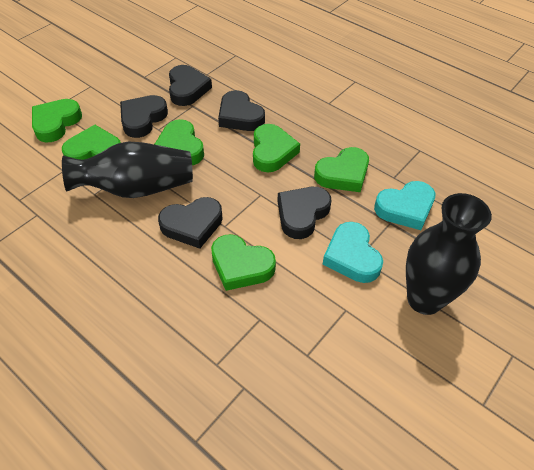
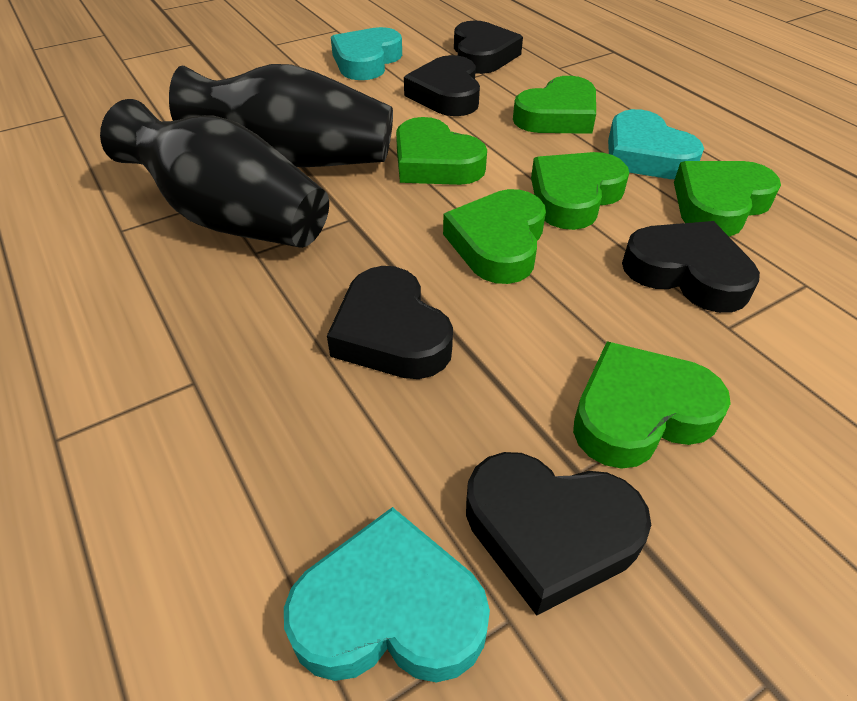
turquoise heart: 2 -> 3

